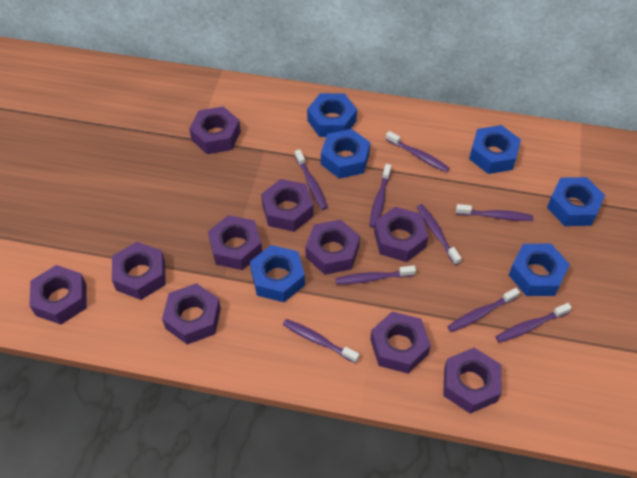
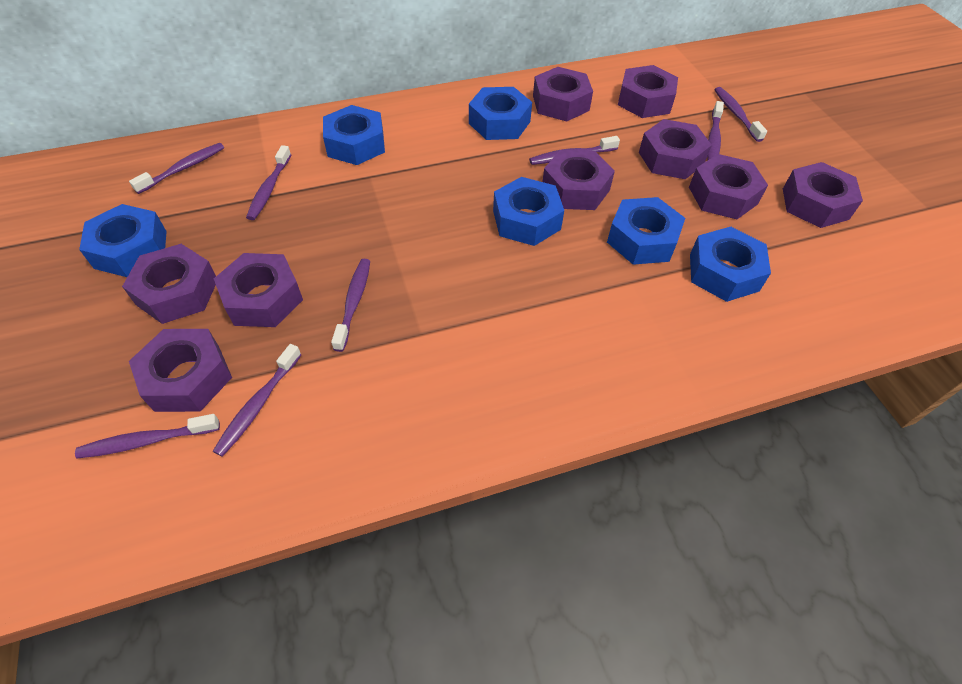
purple nut: 10 -> 9
purple toothbrush: 9 -> 8

